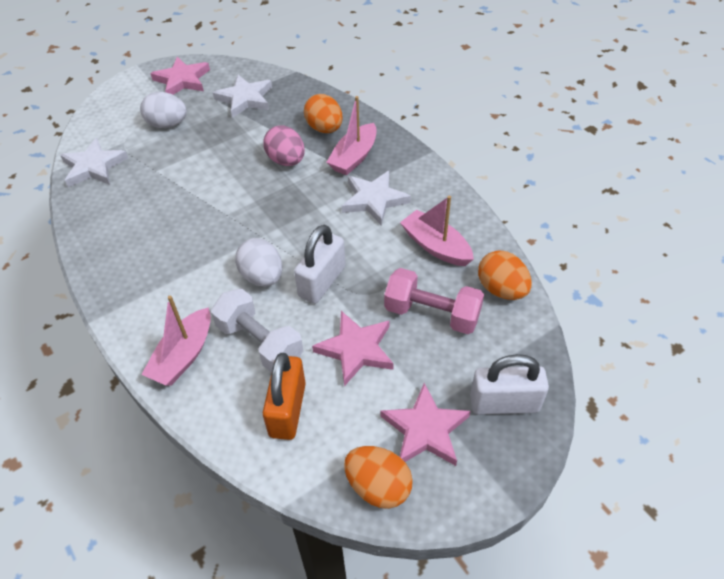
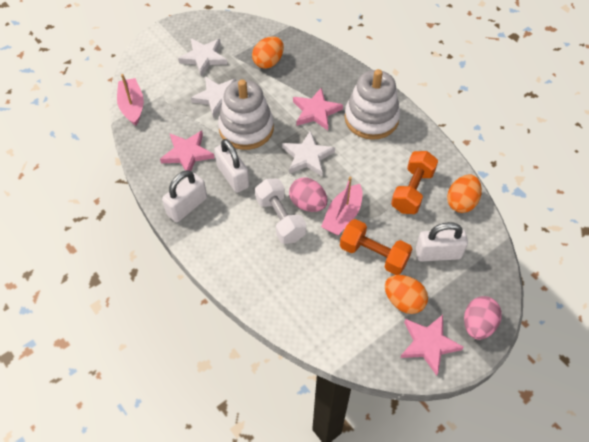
orange dumbbell: 0 -> 2
orange padlock: 1 -> 0
pink boat: 3 -> 2
pink dumbbell: 1 -> 0
pink egg: 1 -> 2
white egg: 2 -> 0
white padlock: 2 -> 3
white stacking toy: 0 -> 2

